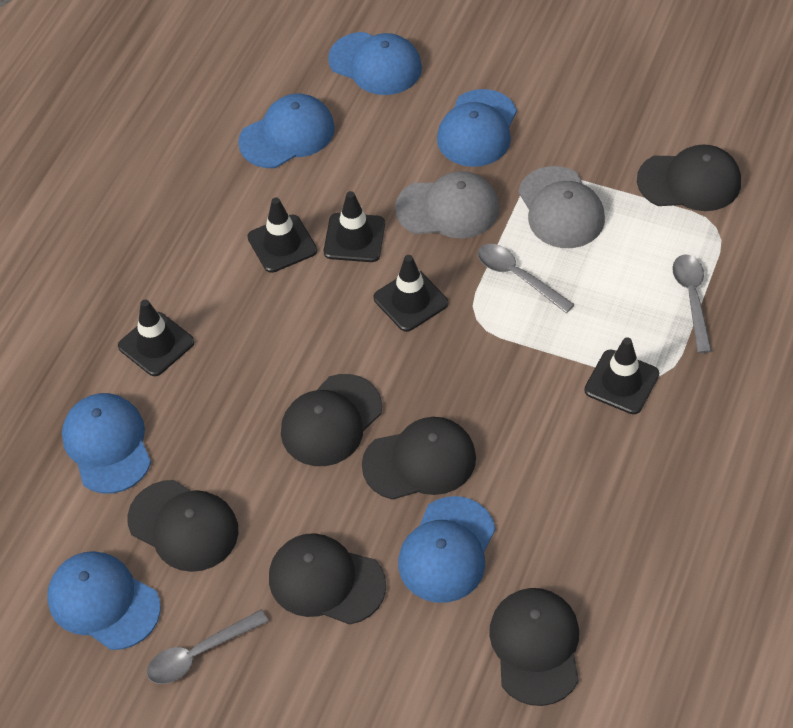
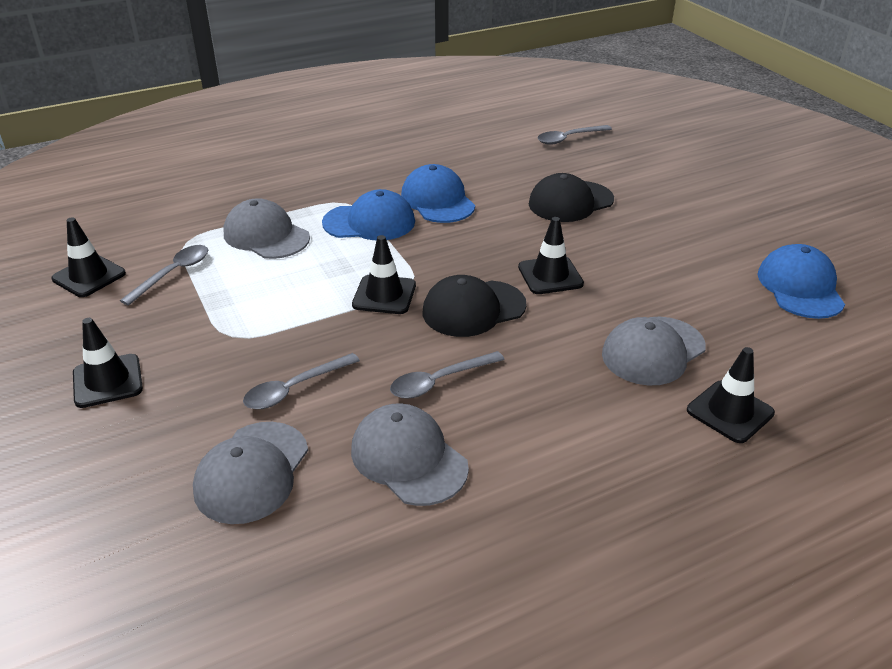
black cap: 6 -> 2
blue cap: 6 -> 3
grey cap: 2 -> 4
grey spoon: 3 -> 4

